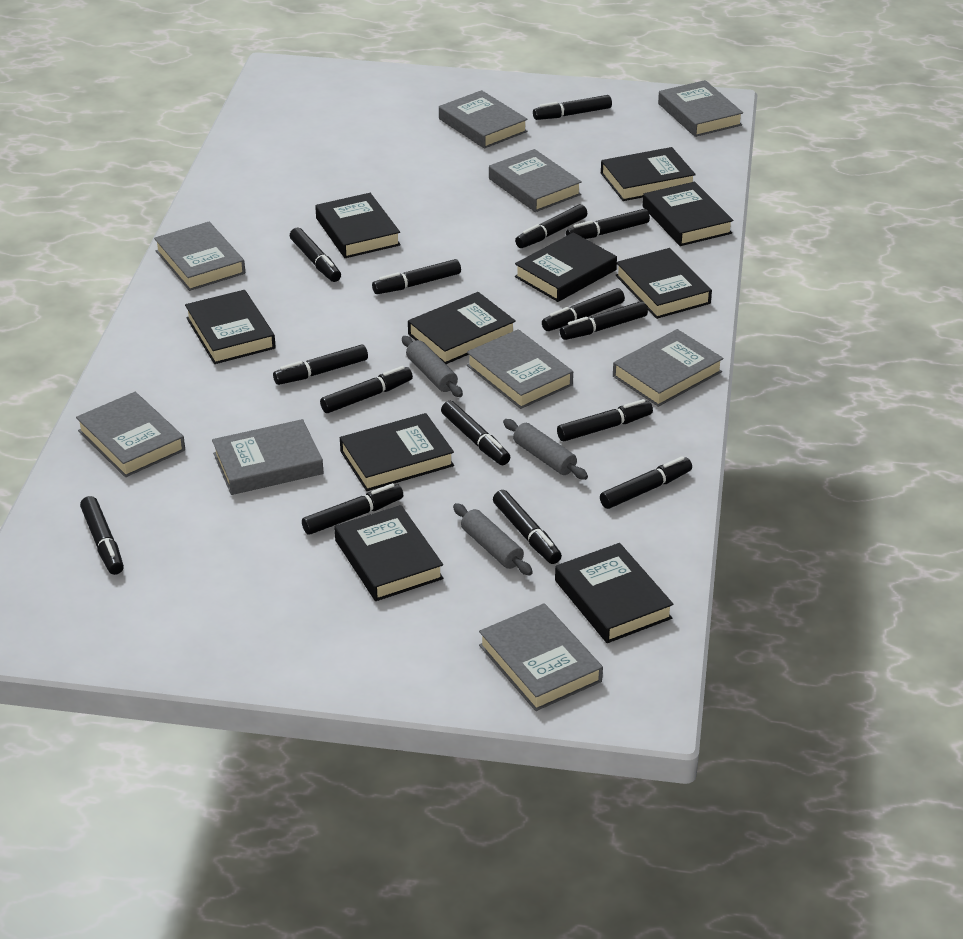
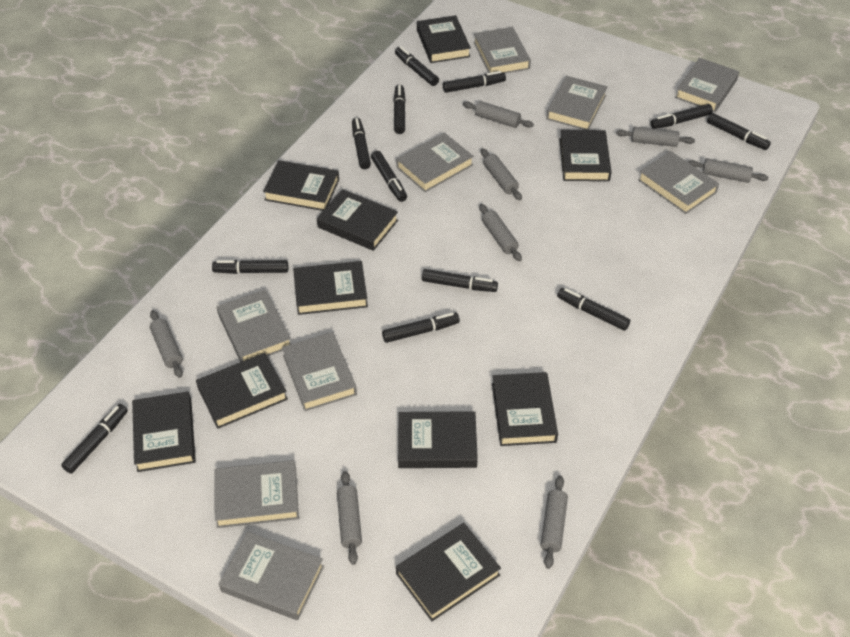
black marker: 15 -> 12
grey rolling pin: 3 -> 8

